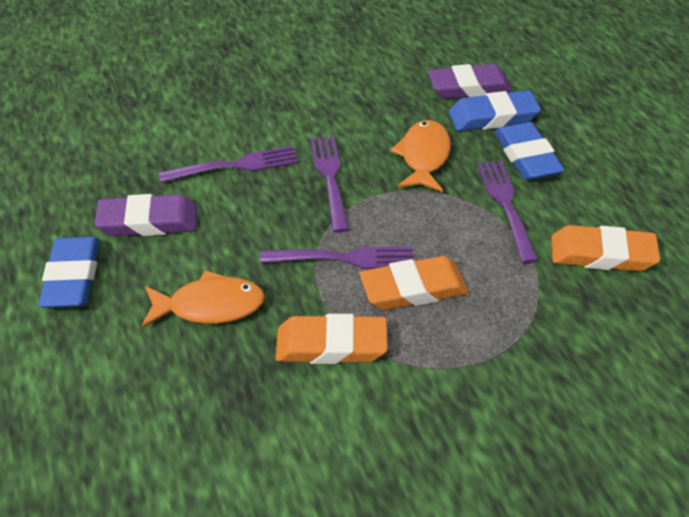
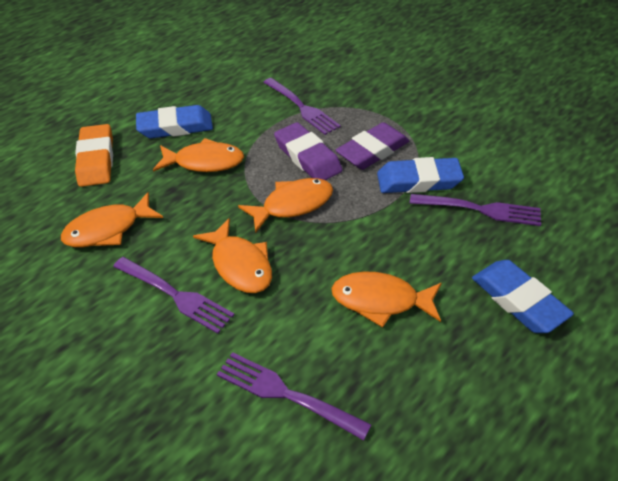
orange eraser: 3 -> 1
orange fish: 2 -> 5

